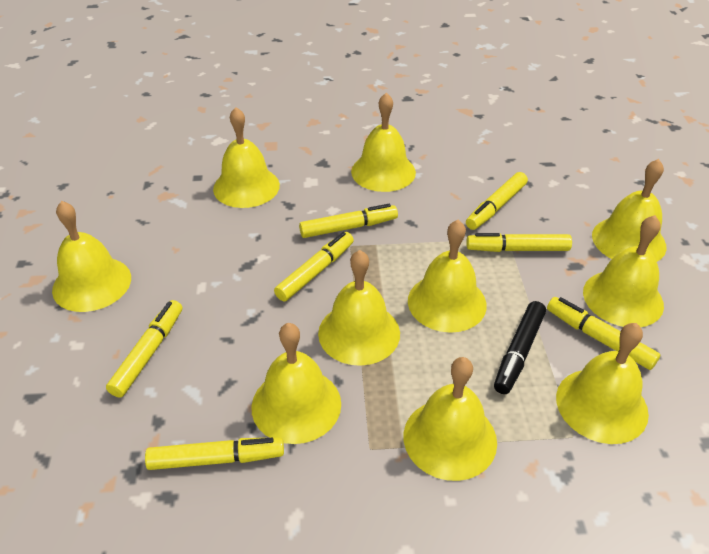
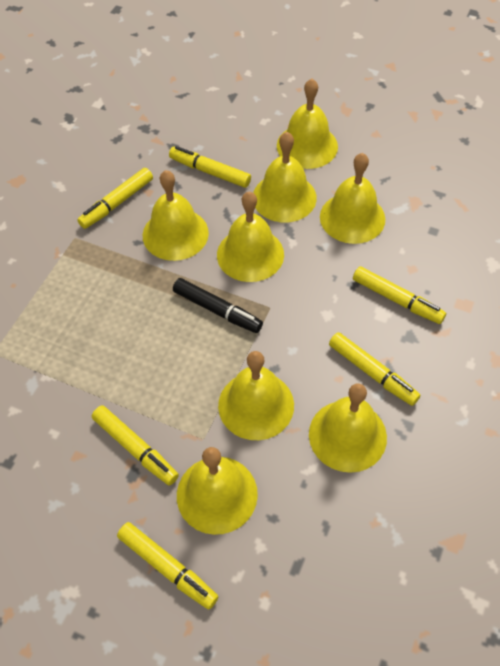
yellow bell: 10 -> 8
yellow marker: 7 -> 6

